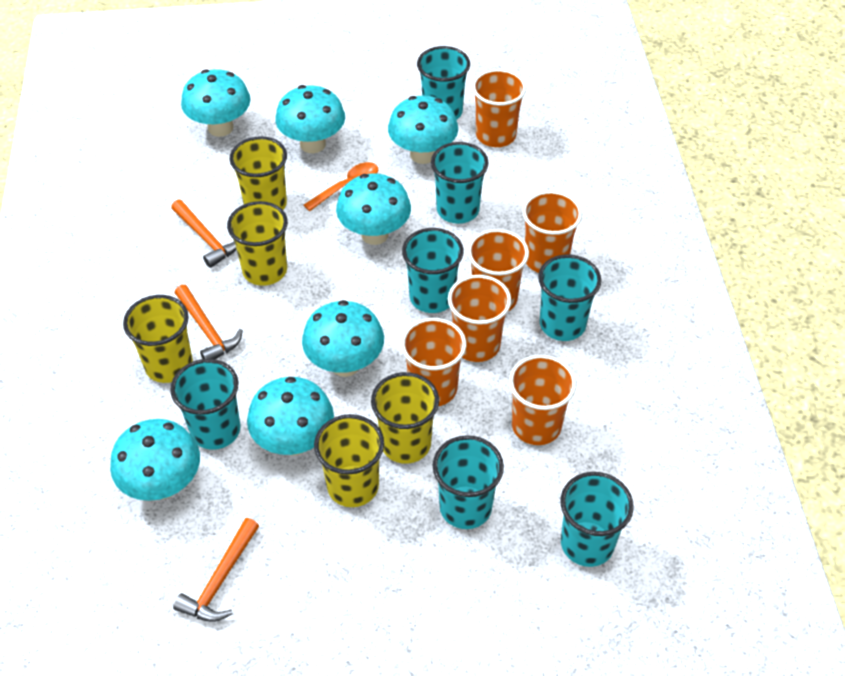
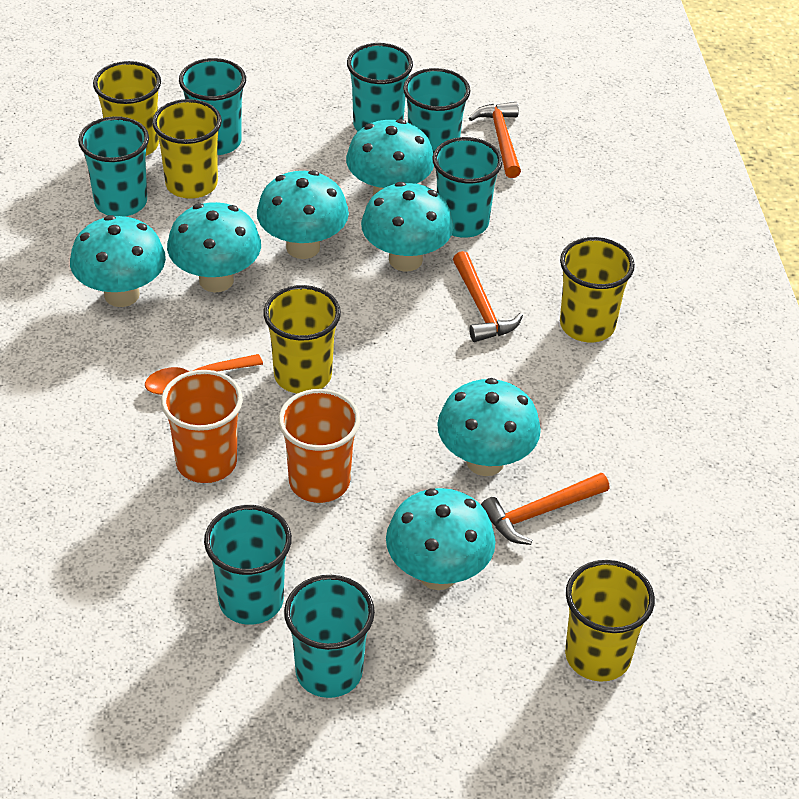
orange cup: 6 -> 2

